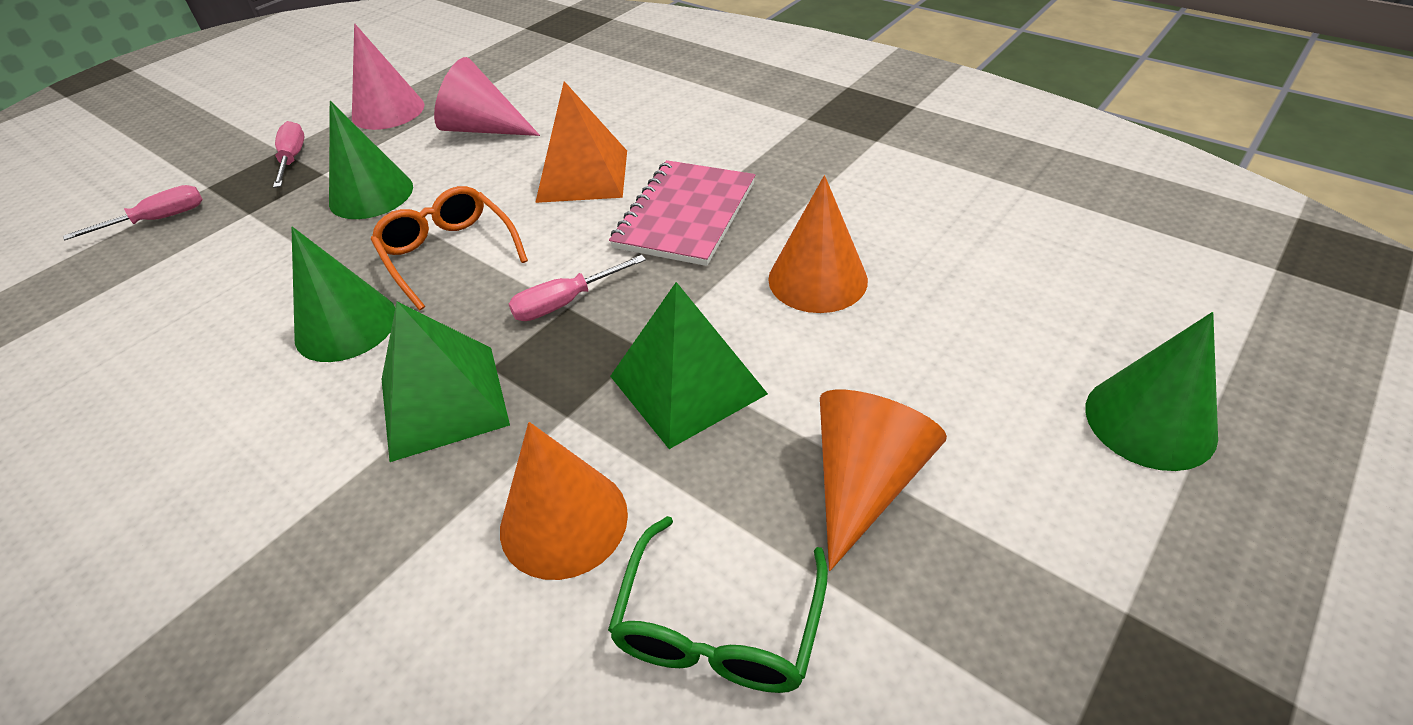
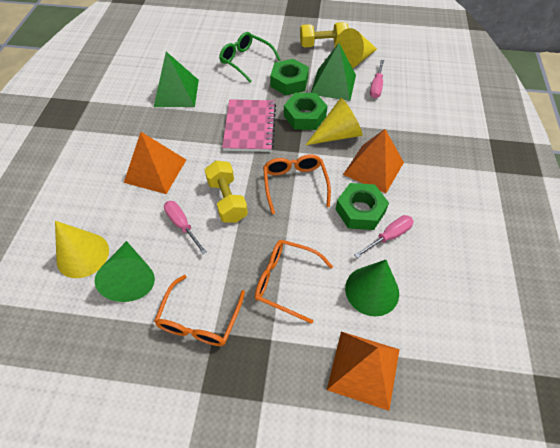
green cone: 3 -> 2
green nut: 0 -> 3
orange cone: 3 -> 0
orange glasses: 1 -> 3
orange pyramid: 1 -> 3
pink cone: 2 -> 0
yellow cone: 0 -> 3
yellow dumbbell: 0 -> 2

